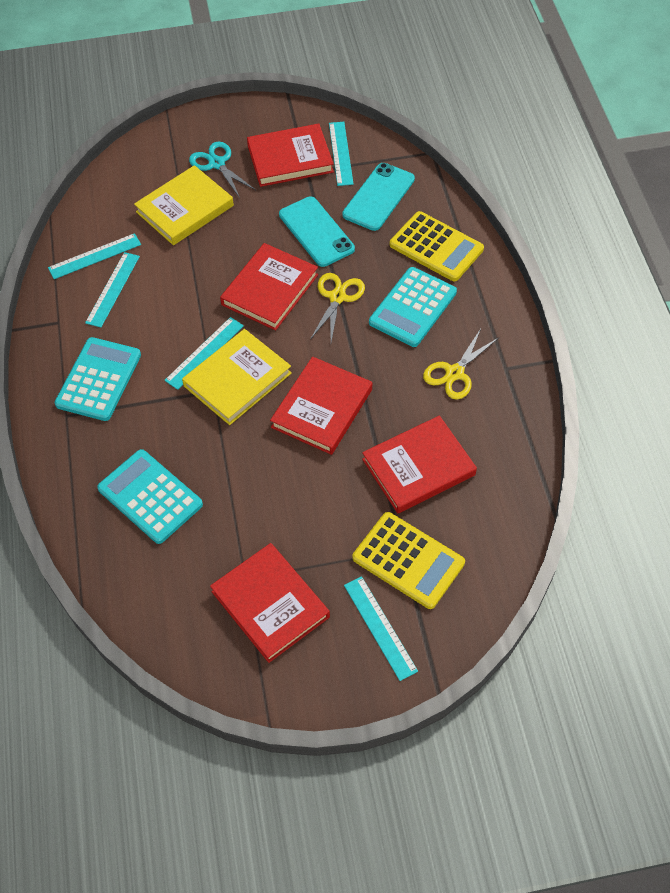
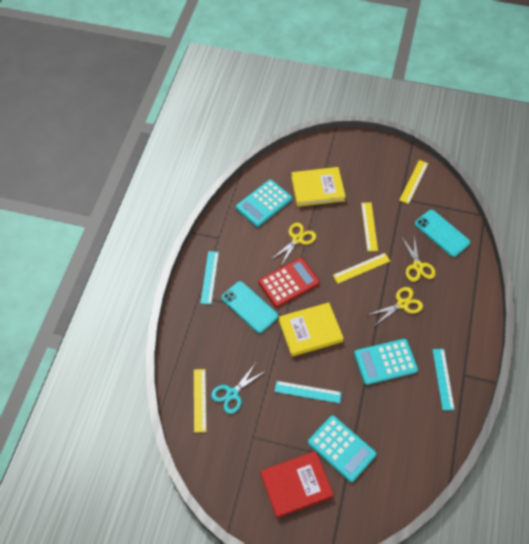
red book: 5 -> 1
red calculator: 0 -> 1
turquoise ruler: 5 -> 3
yellow calculator: 2 -> 0
yellow ruler: 0 -> 4
yellow scissors: 2 -> 3

